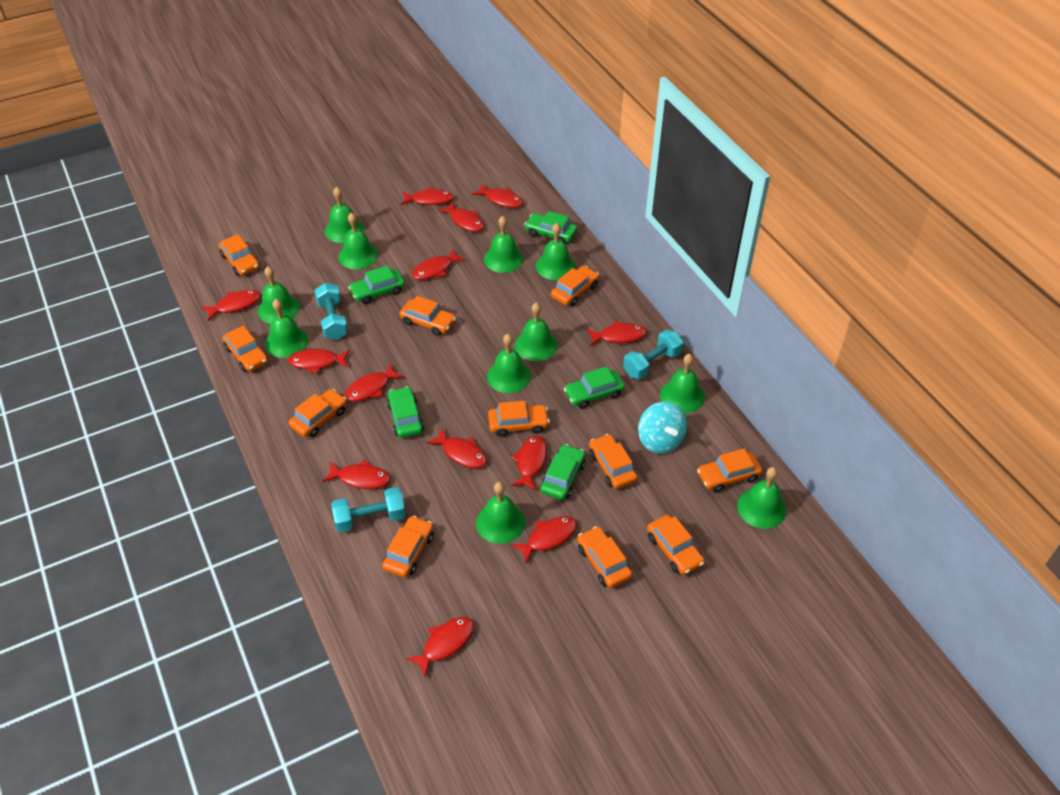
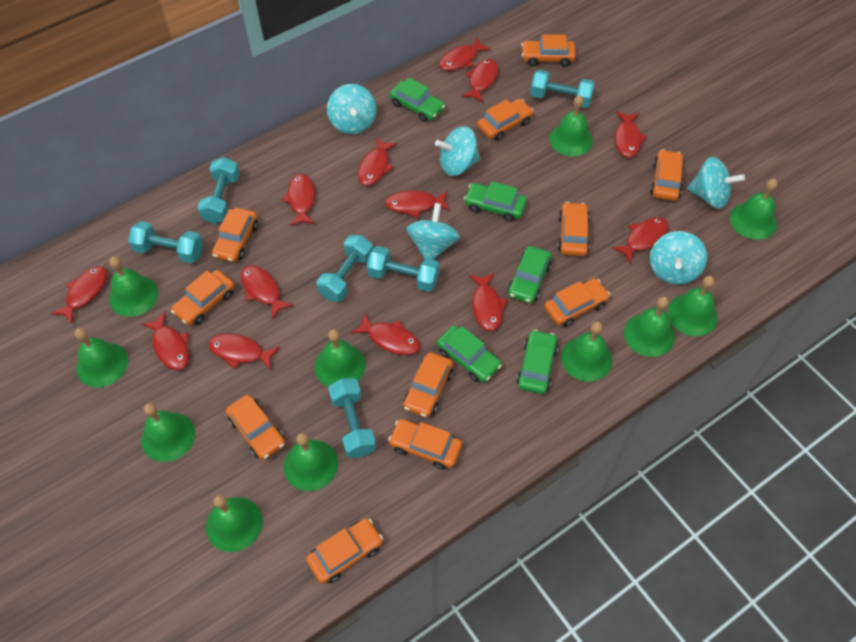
turquoise dumbbell: 3 -> 6
turquoise spinning top: 1 -> 5

